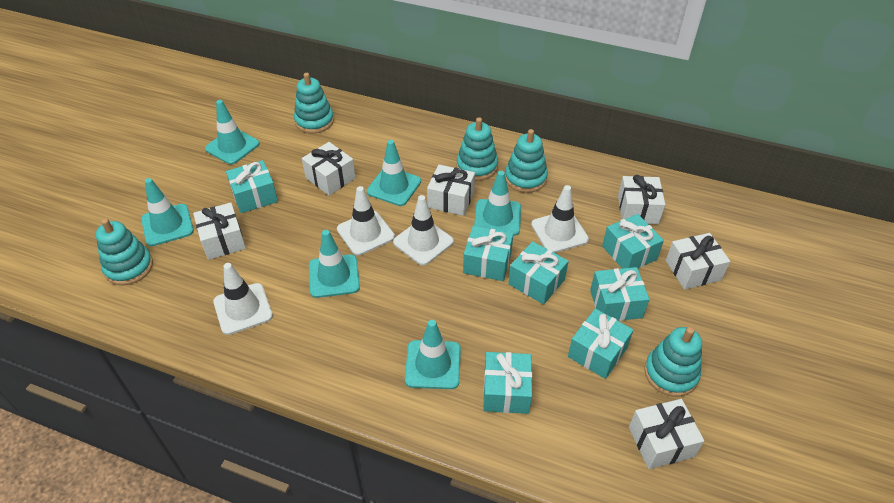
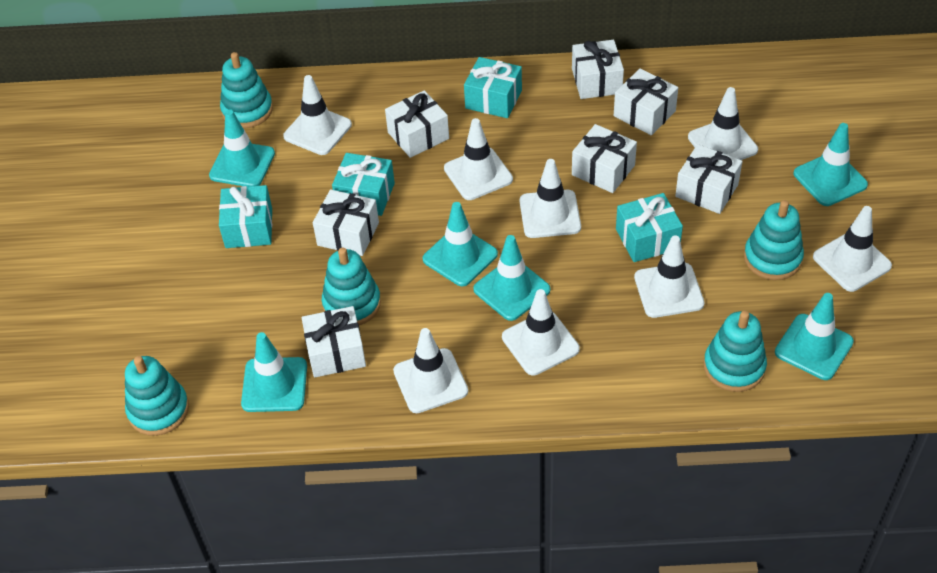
turquoise gift: 7 -> 4
white gift: 6 -> 7
white traffic cone: 4 -> 8

